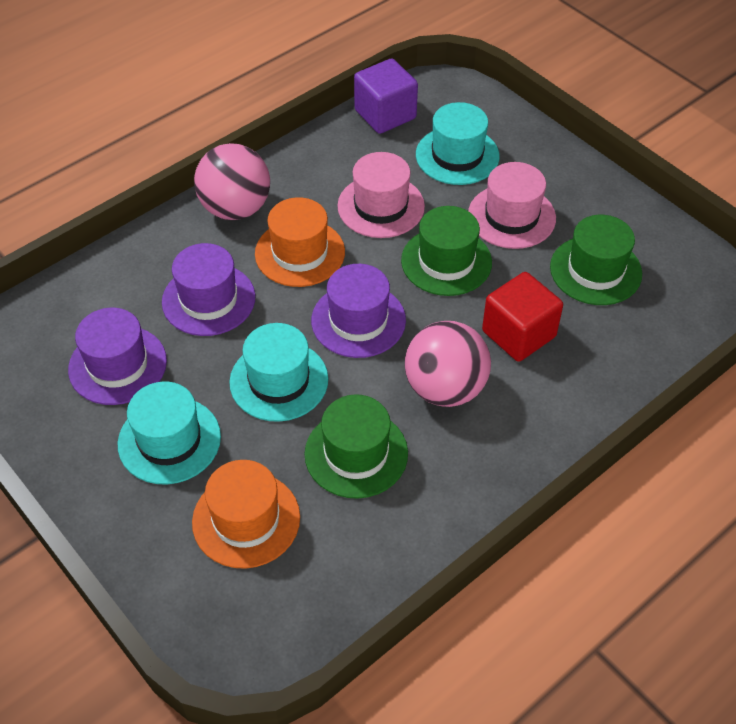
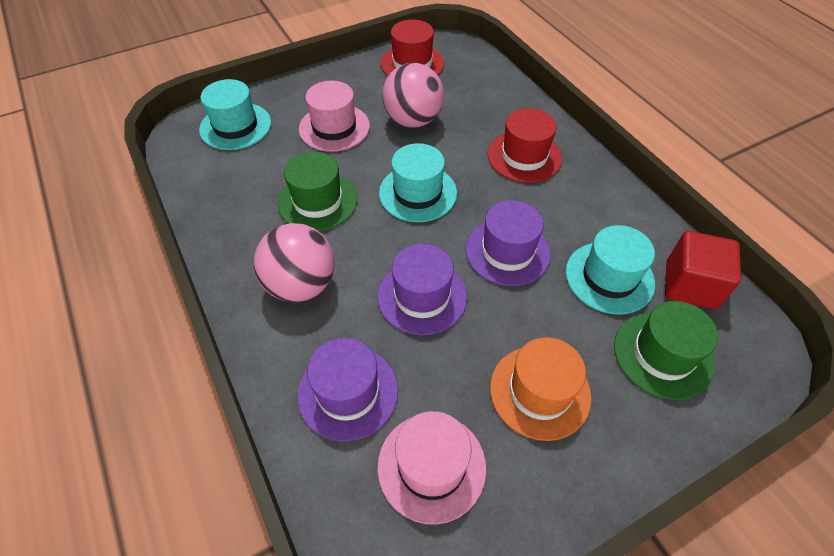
green hat: 3 -> 2
orange hat: 2 -> 1
purple cube: 1 -> 0
red hat: 0 -> 2

